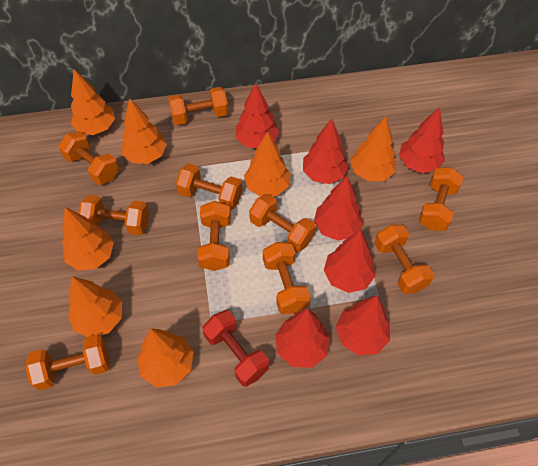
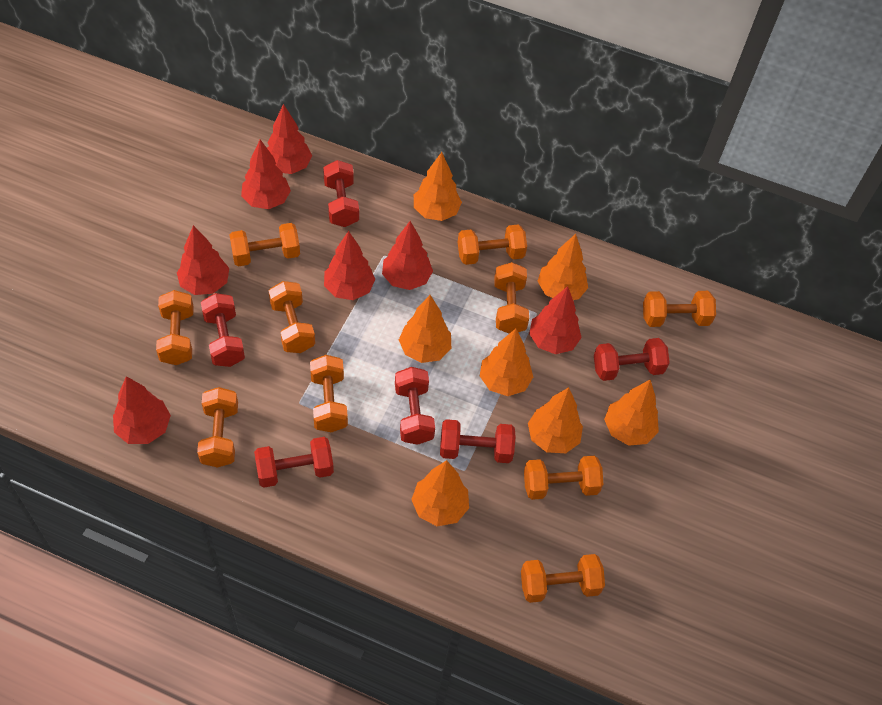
red dumbbell: 1 -> 6

